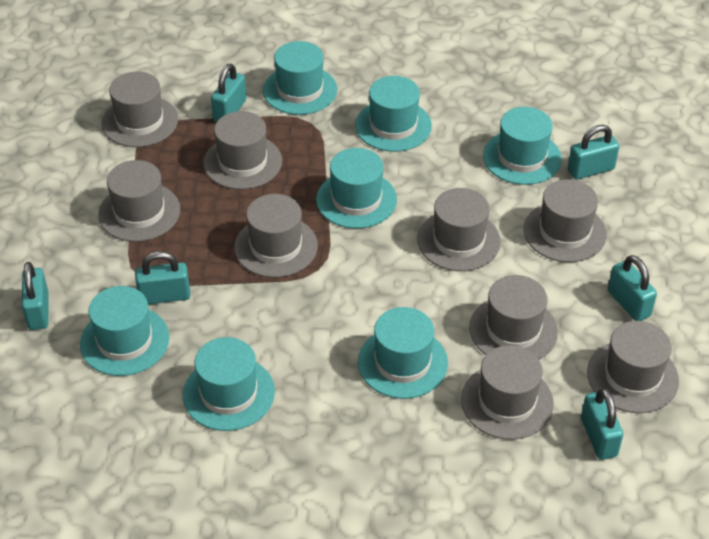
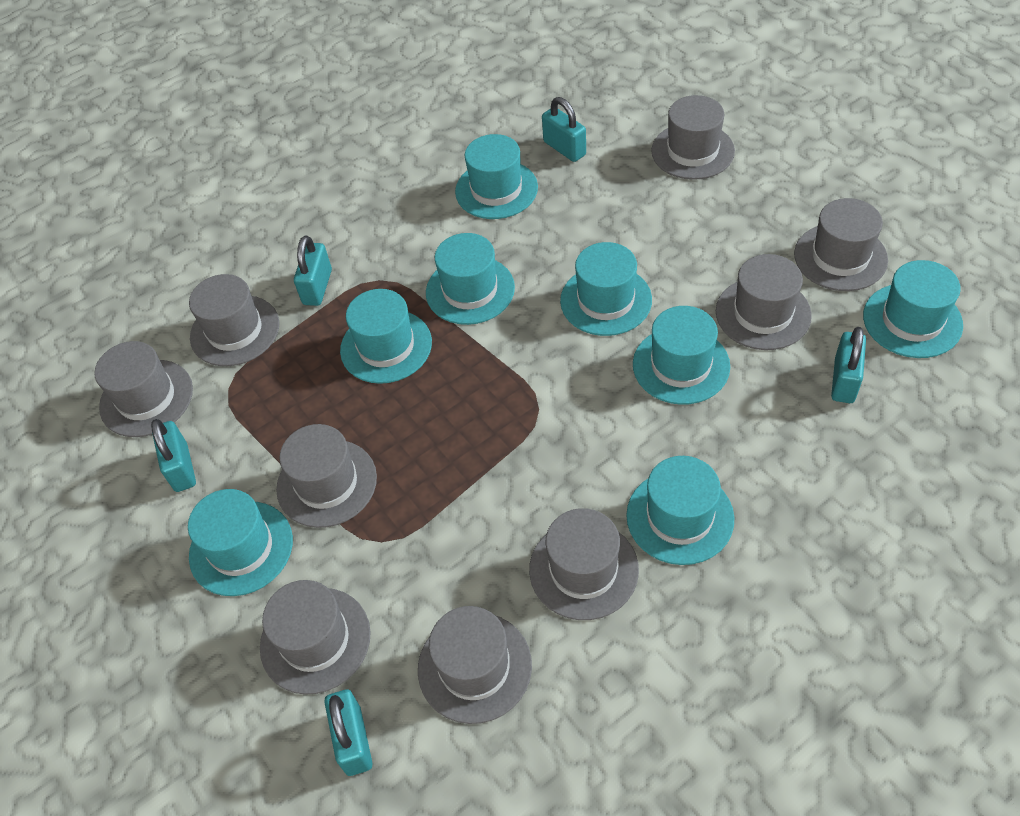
turquoise hat: 7 -> 8
turquoise padlock: 6 -> 5

